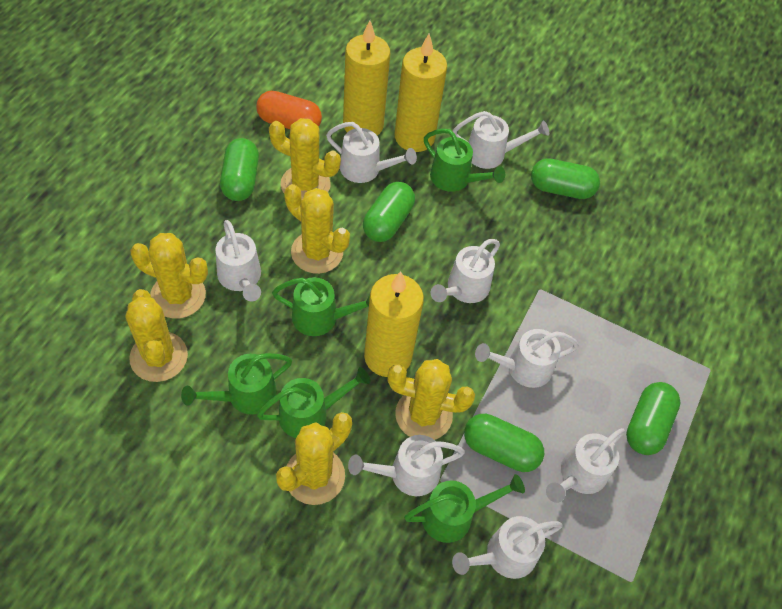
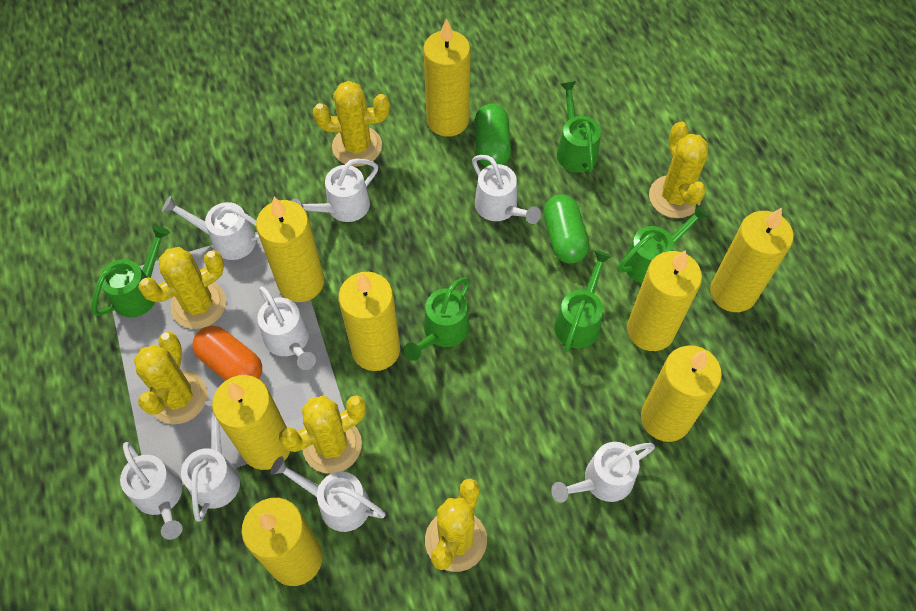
green capsule: 5 -> 2
yellow candle: 3 -> 8

